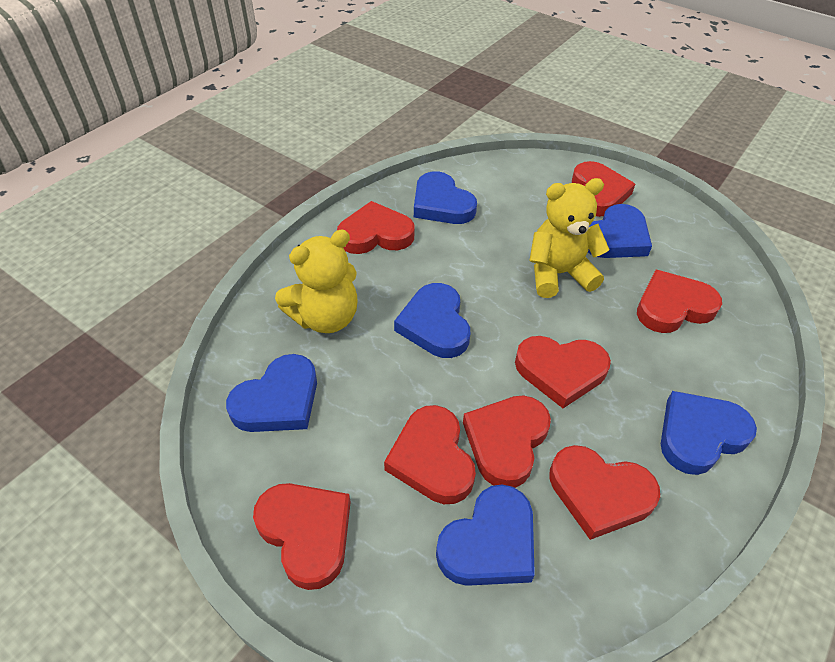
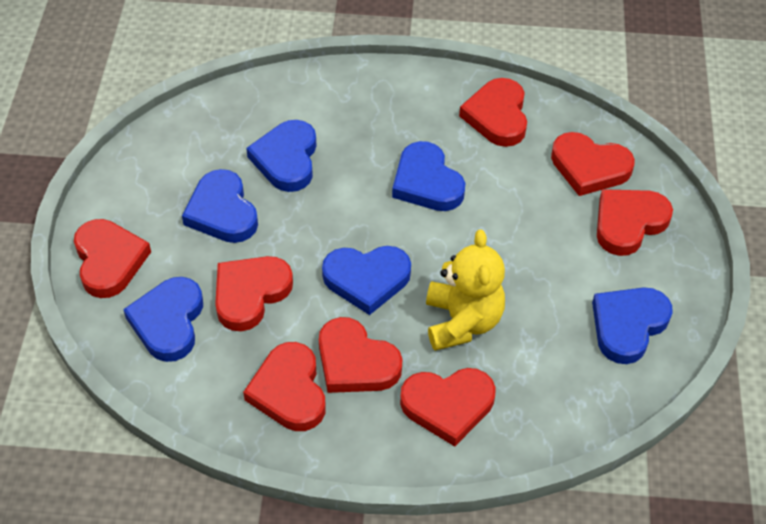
yellow teddy bear: 2 -> 1

